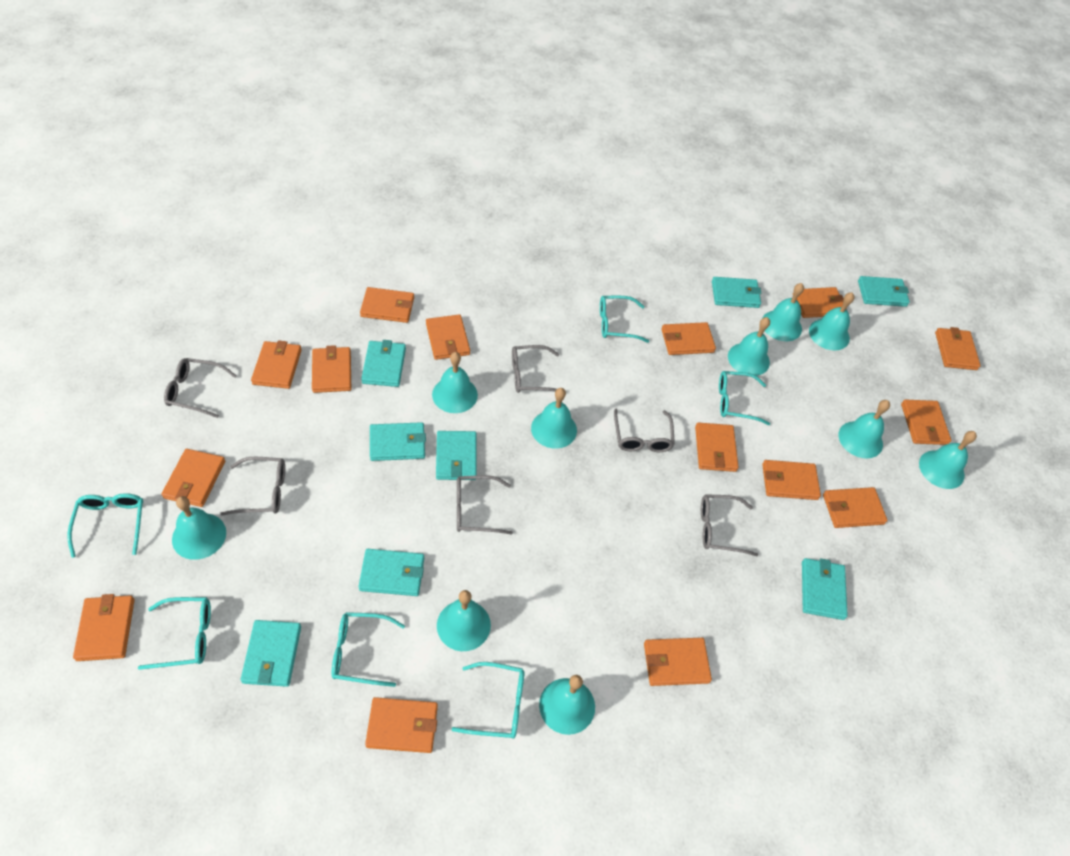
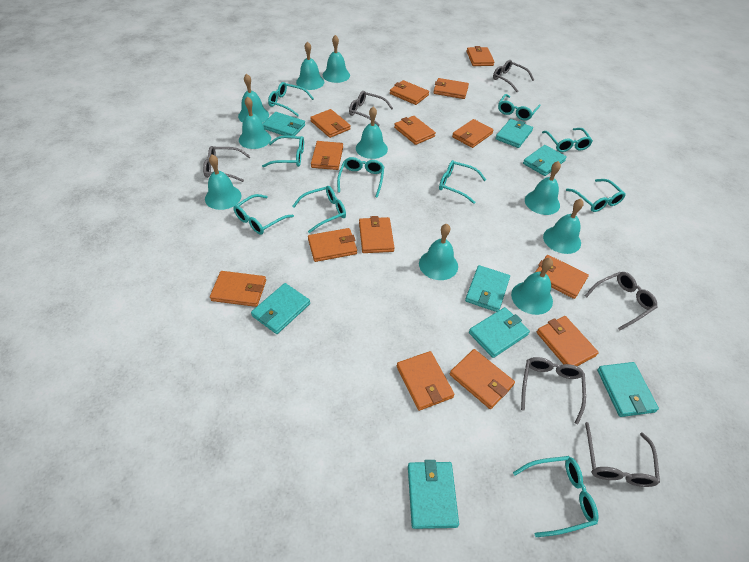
orange wallet: 15 -> 14
turquoise glasses: 6 -> 10

